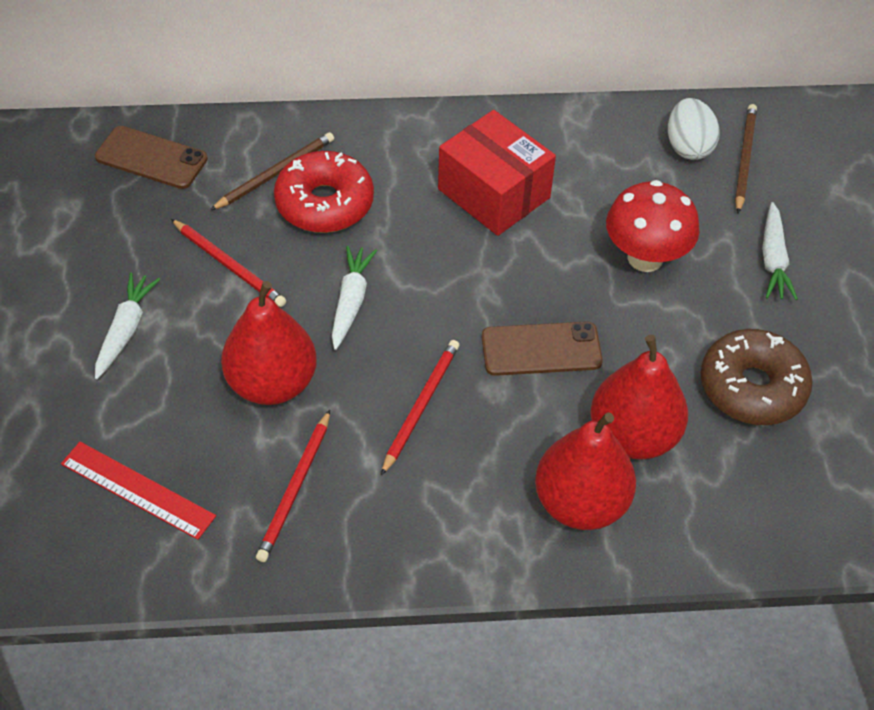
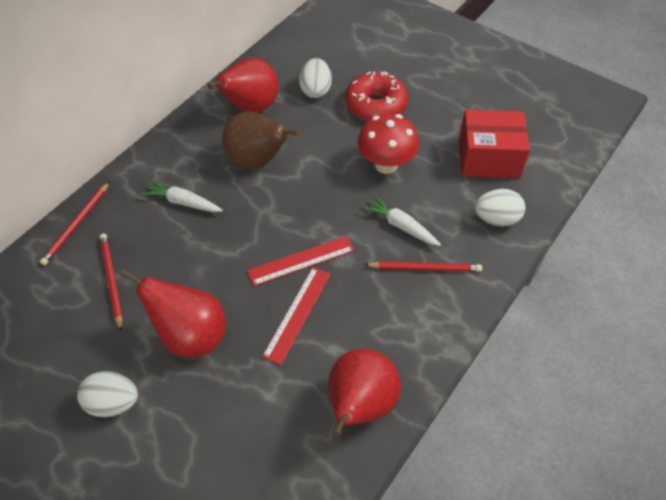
brown donut: 1 -> 0
brown pear: 0 -> 1
brown pencil: 2 -> 0
brown phone: 2 -> 0
red ruler: 1 -> 2
white carrot: 3 -> 2
white egg: 1 -> 3

